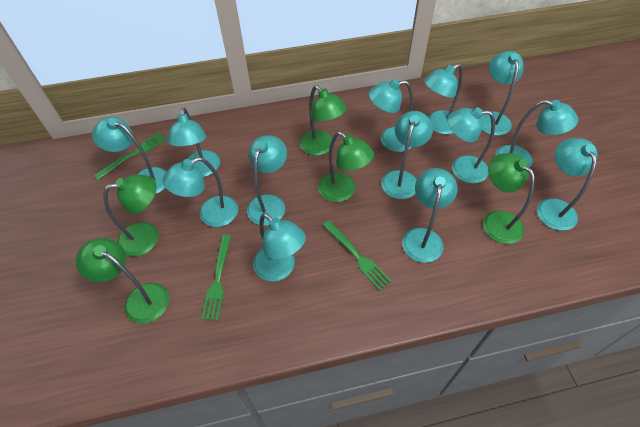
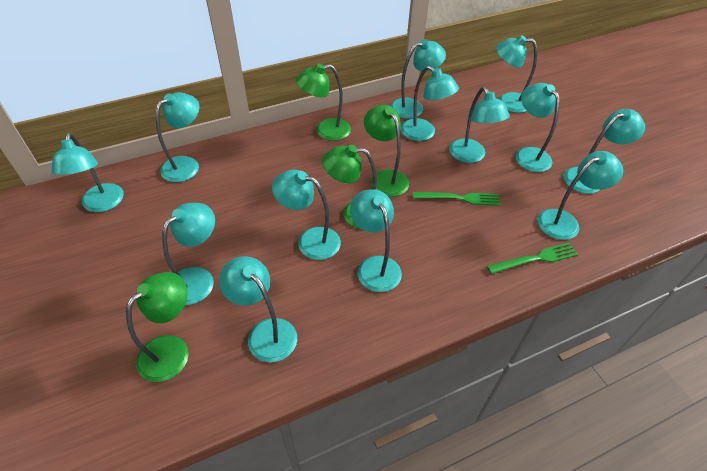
green fork: 3 -> 2
green lamp: 5 -> 4

